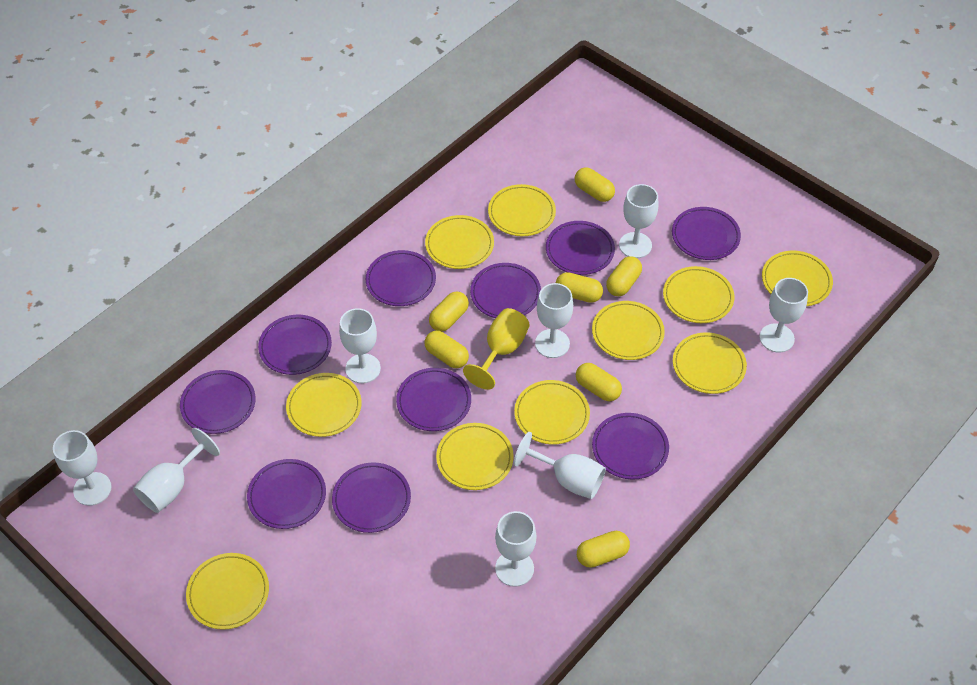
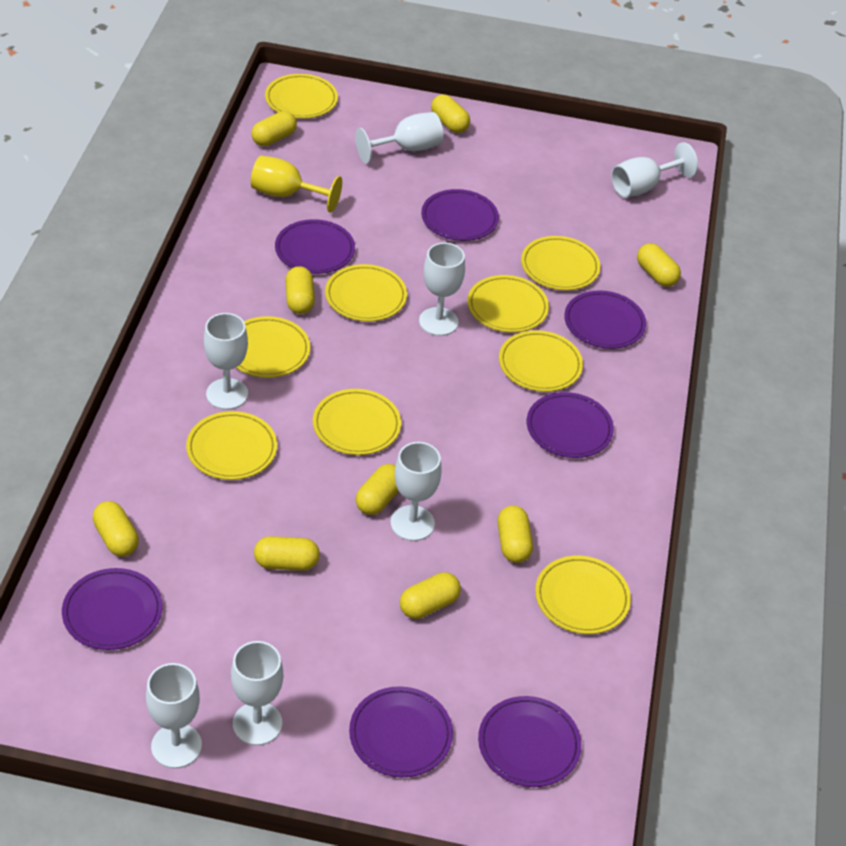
purple plate: 10 -> 7
white goblet: 8 -> 7
yellow capsule: 7 -> 9
yellow plate: 10 -> 9

